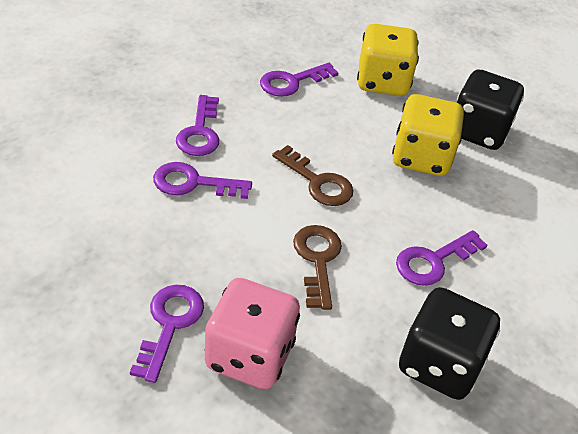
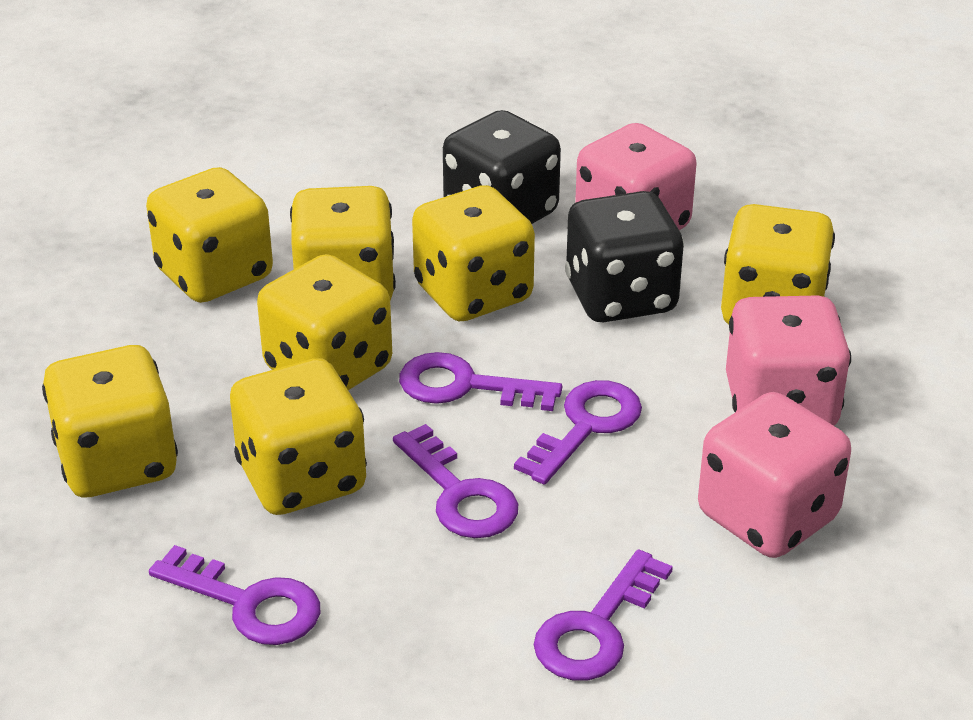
brown key: 2 -> 0
pink dice: 1 -> 3
yellow dice: 2 -> 7

